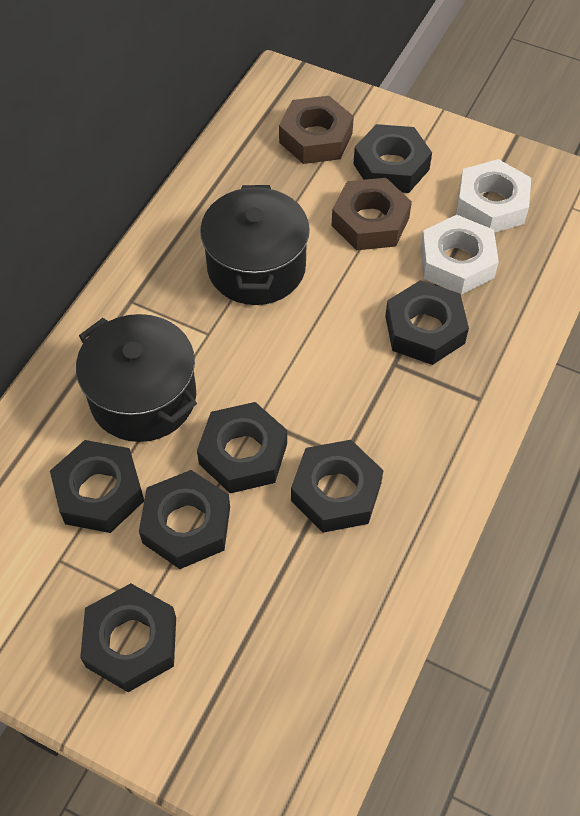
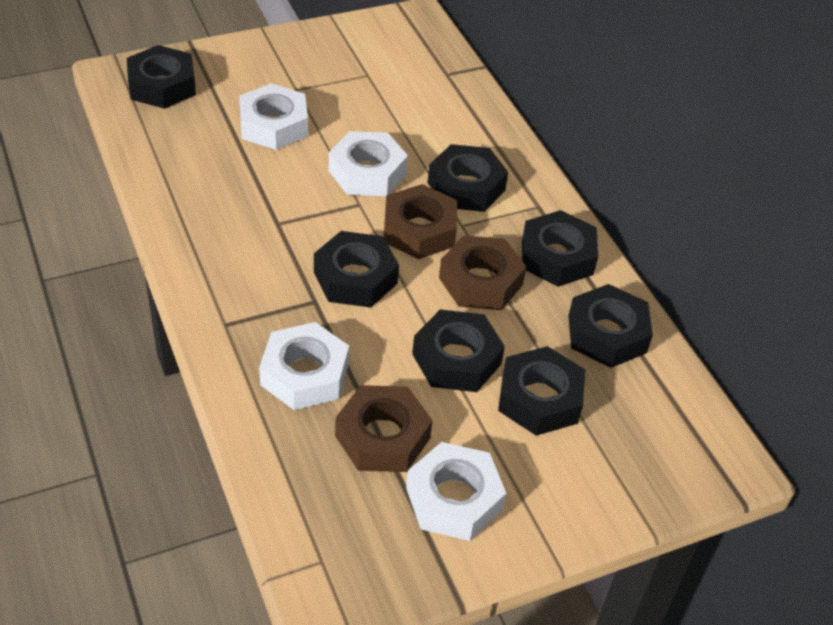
black pot: 2 -> 0
brown nut: 2 -> 3
white nut: 2 -> 4

